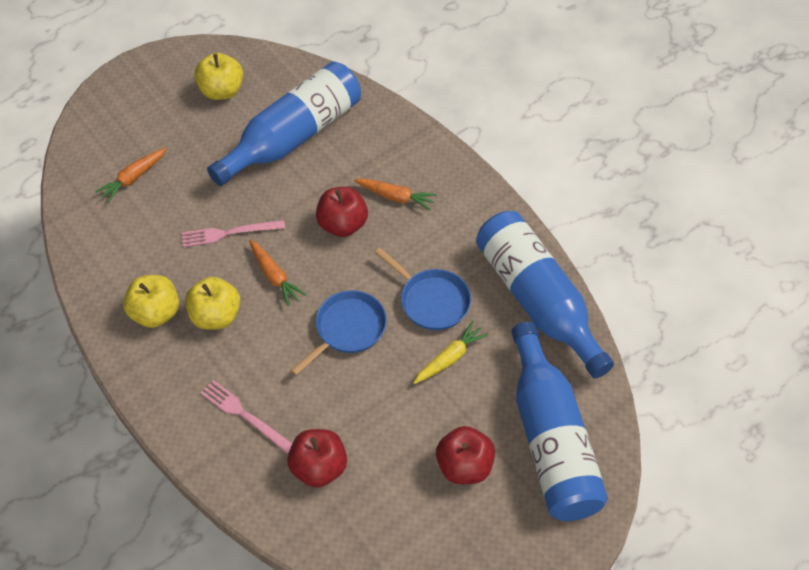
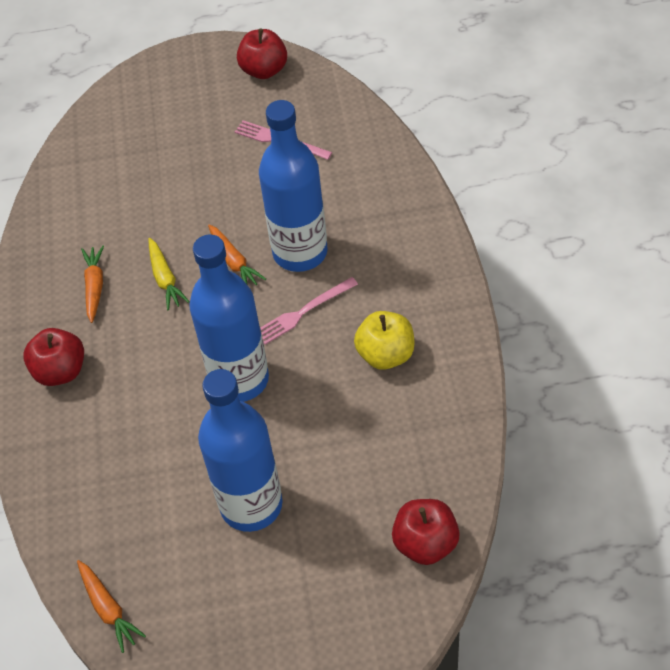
blue pan: 2 -> 0
yellow apple: 3 -> 1

